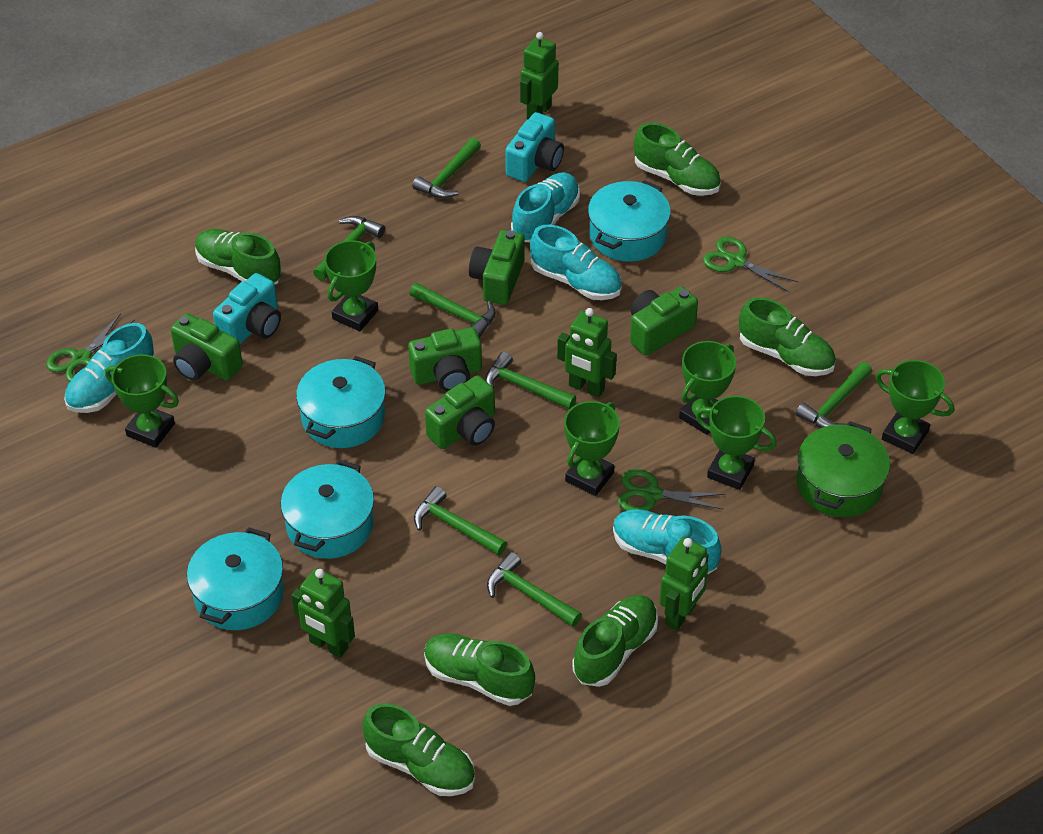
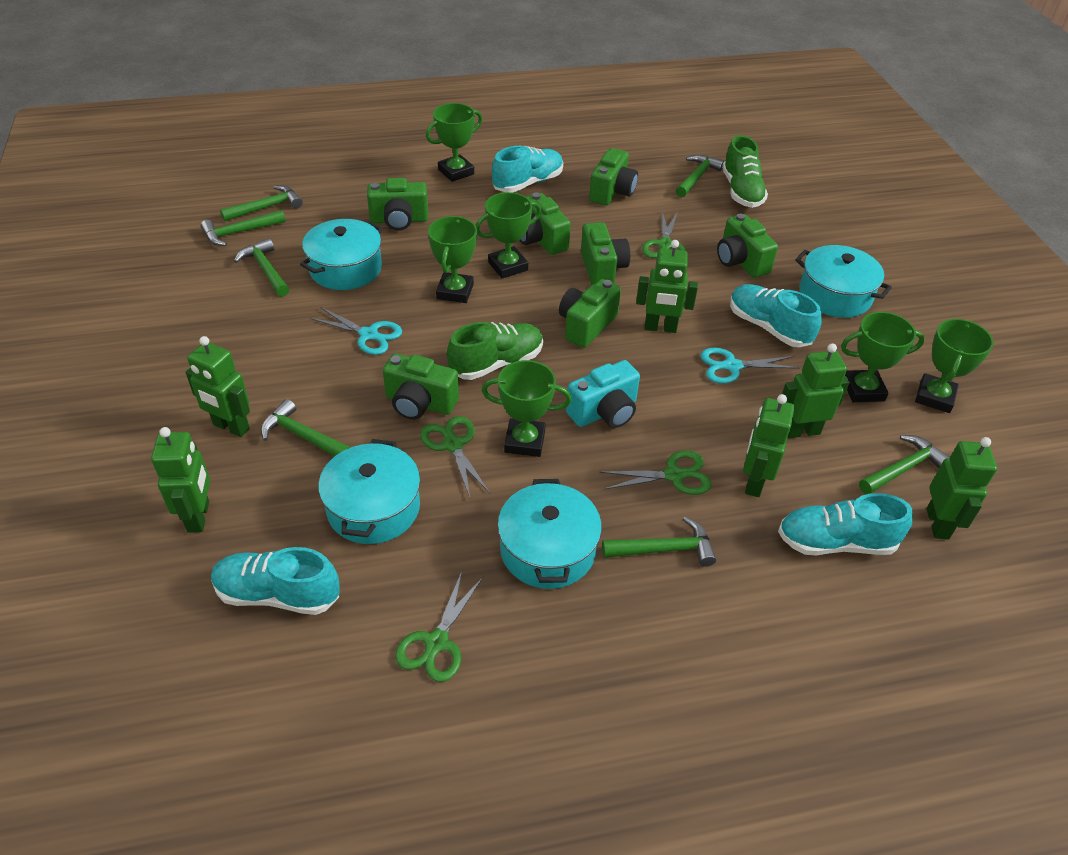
green camera: 5 -> 7
green pot: 1 -> 0
green robot: 4 -> 6
green scissors: 3 -> 4
green shoe: 6 -> 2
turquoise camera: 2 -> 1
turquoise scissors: 0 -> 2

